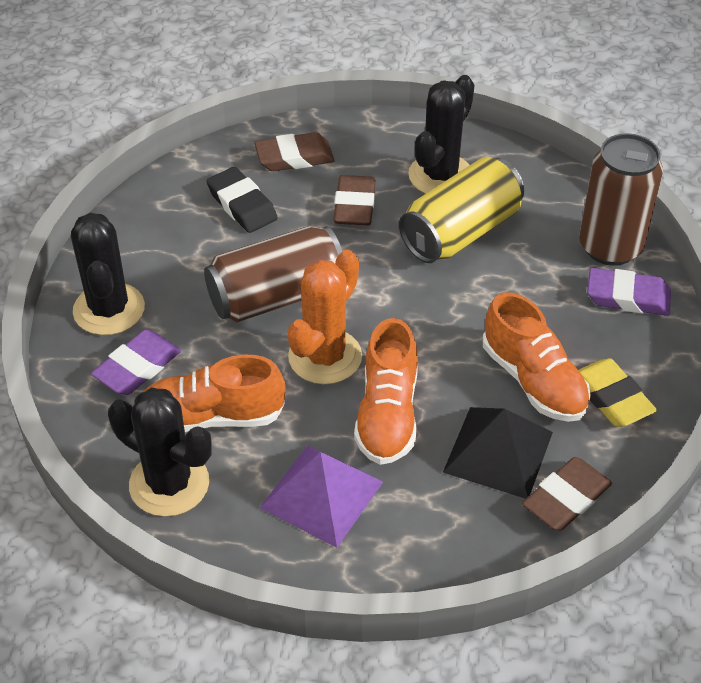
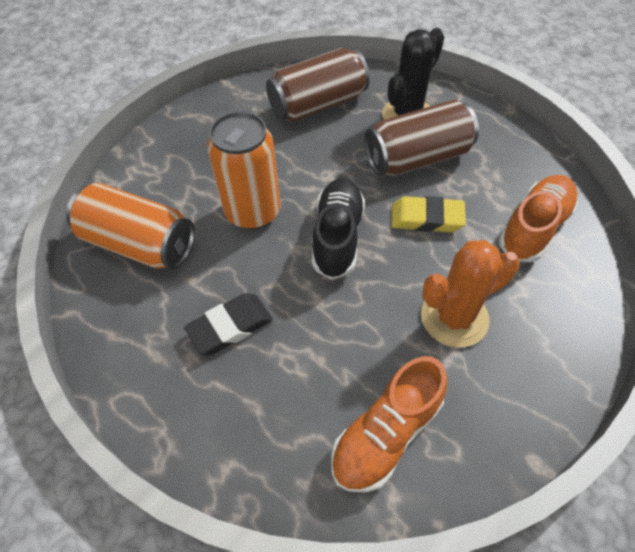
black cactus: 3 -> 1
black pyramid: 1 -> 0
black shoe: 0 -> 1
brown eraser: 3 -> 0
orange can: 0 -> 2
orange shoe: 3 -> 2
purple eraser: 2 -> 0
purple pyramid: 1 -> 0
yellow can: 1 -> 0

